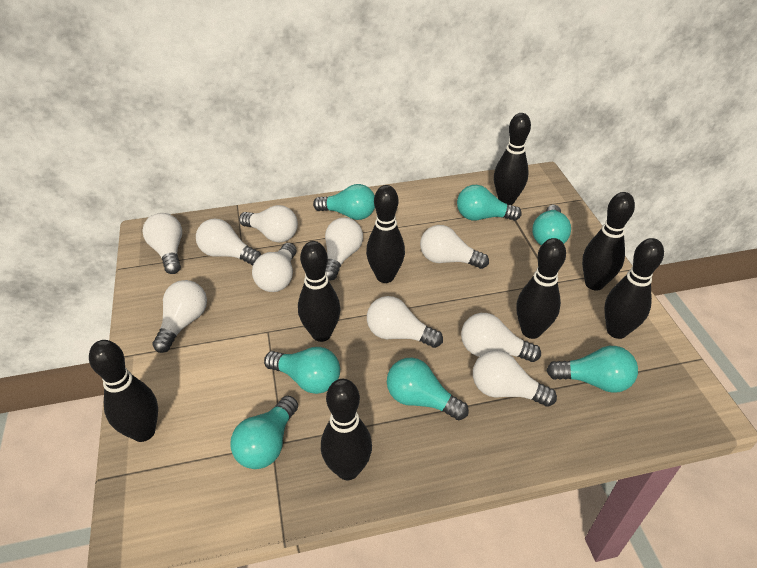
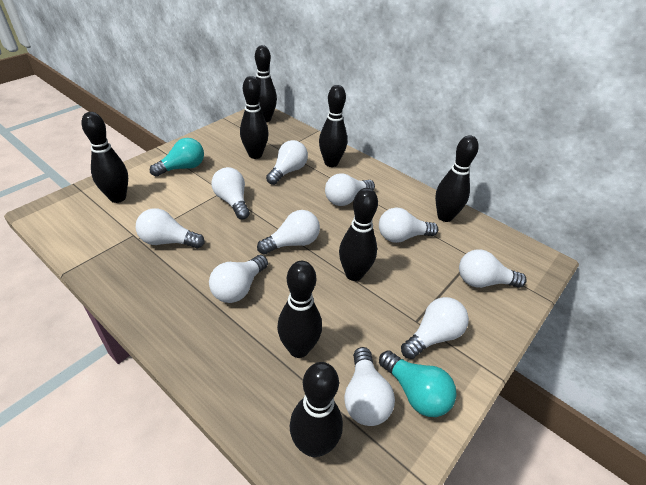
turquoise light bulb: 7 -> 2

